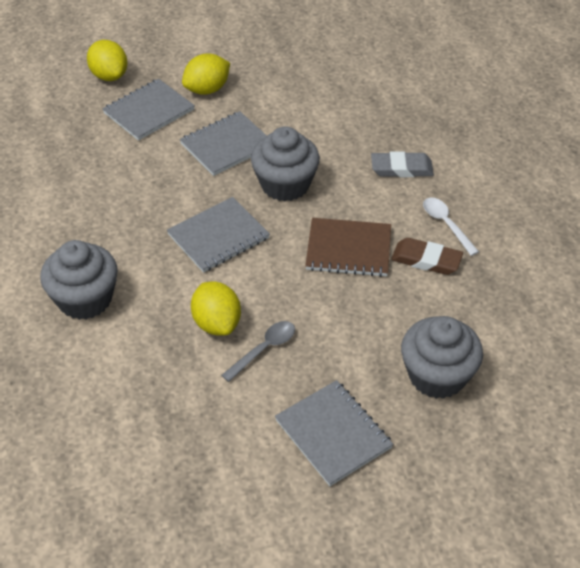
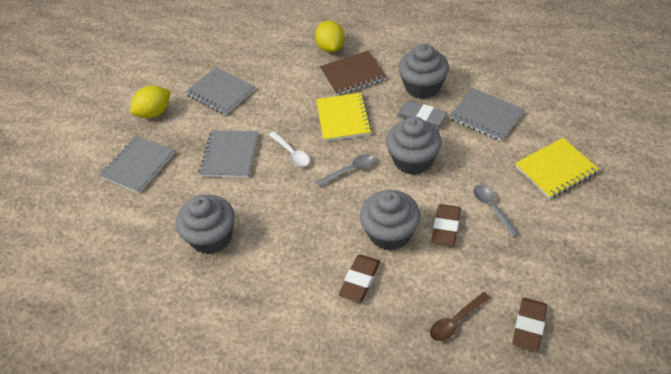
brown eraser: 1 -> 3
brown spoon: 0 -> 1
grey cupcake: 3 -> 4
grey spoon: 1 -> 2
yellow lemon: 3 -> 2
yellow notebook: 0 -> 2

